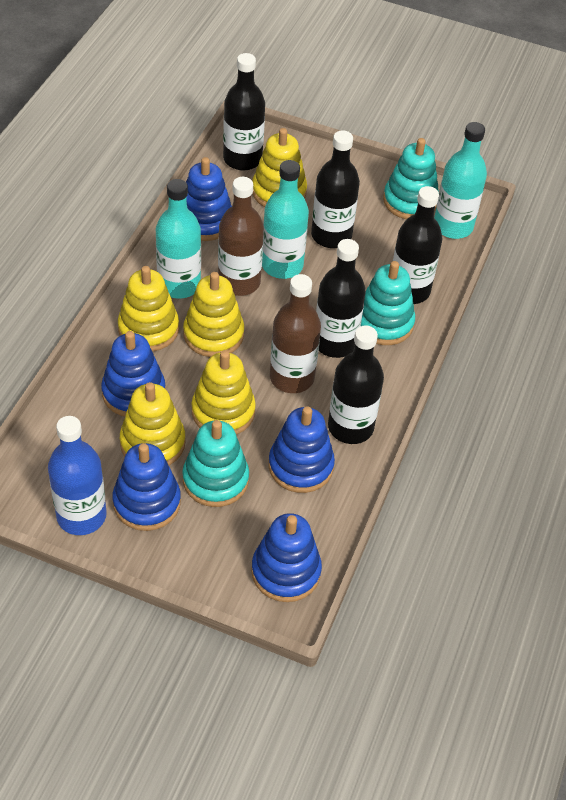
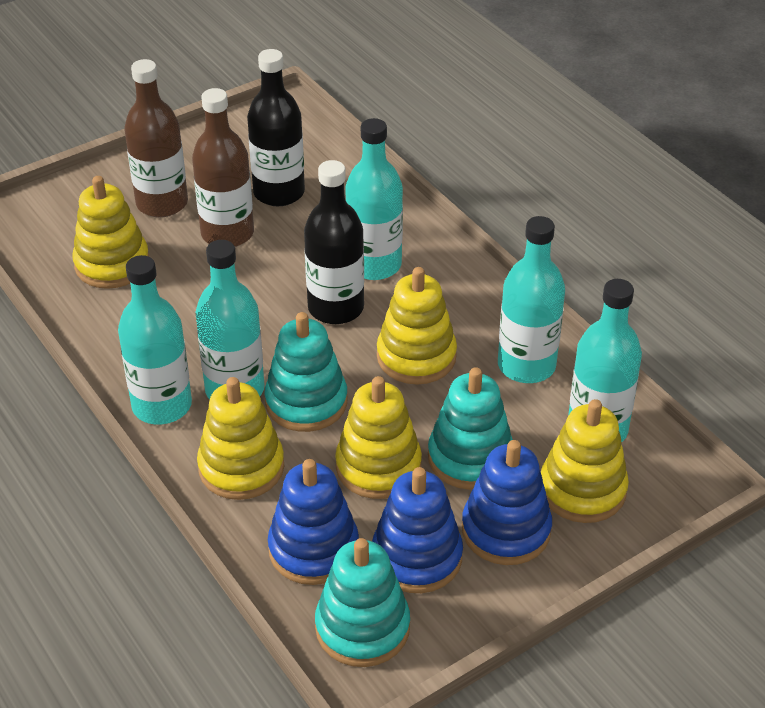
black bottle: 5 -> 2
blue bottle: 1 -> 0
blue stacking toy: 5 -> 3
turquoise bottle: 3 -> 5

